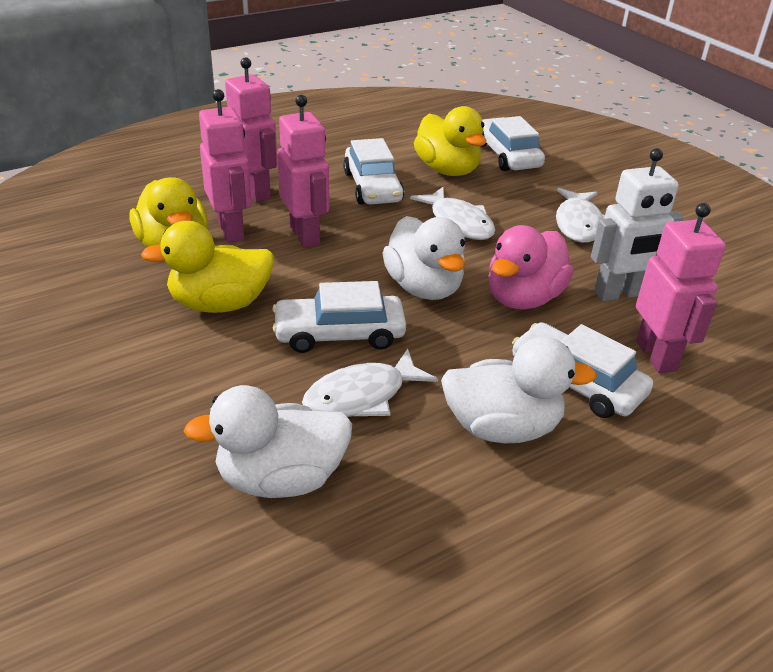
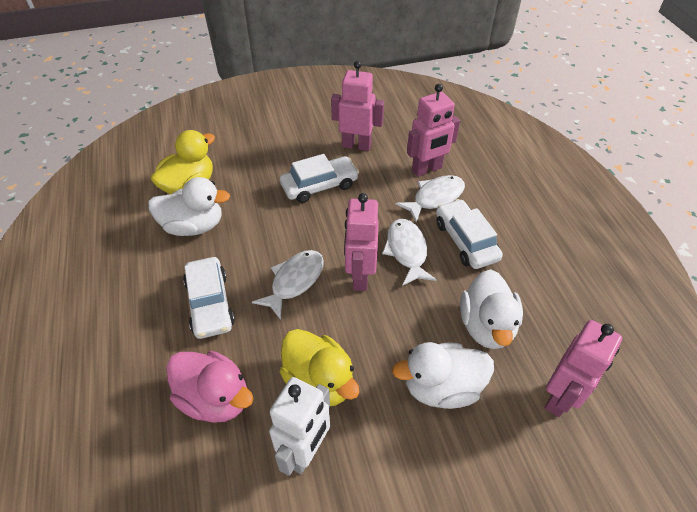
white car: 4 -> 3
yellow duck: 3 -> 2

